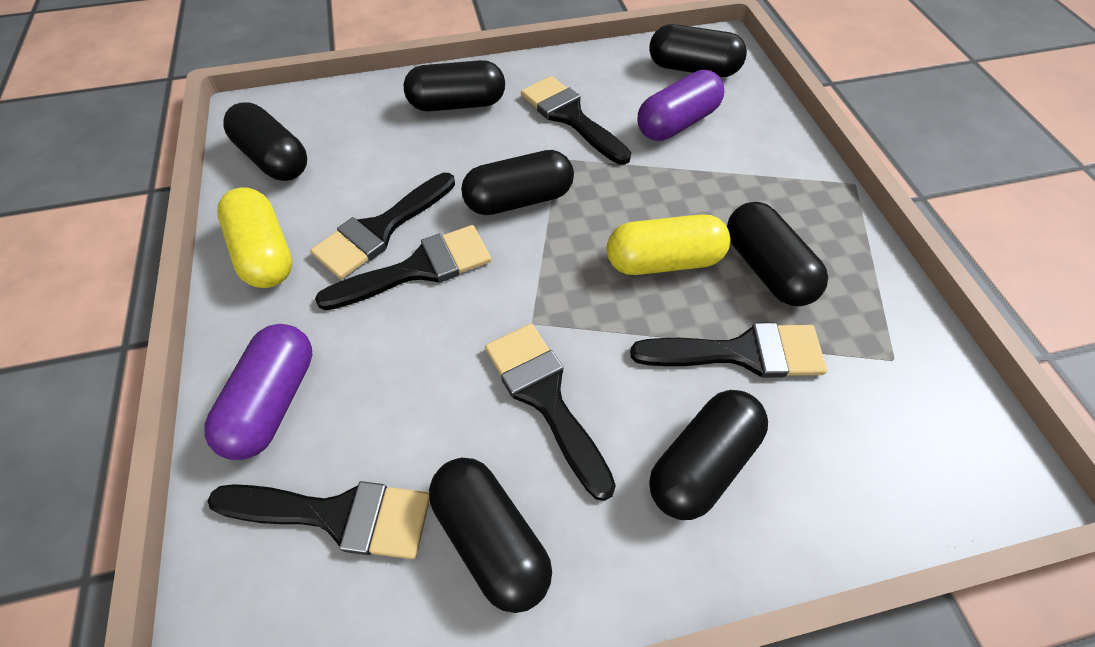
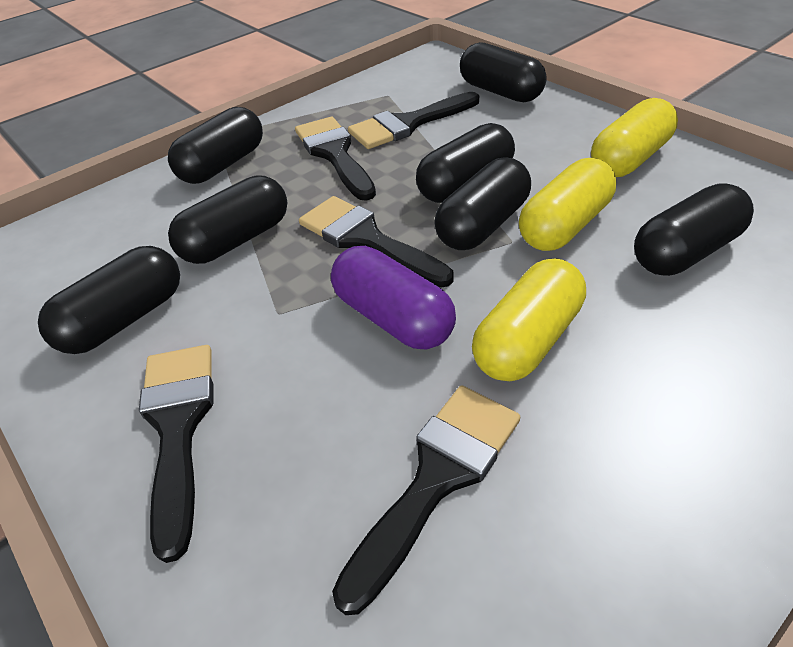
black brush: 6 -> 5
purple capsule: 2 -> 1
yellow capsule: 2 -> 3

